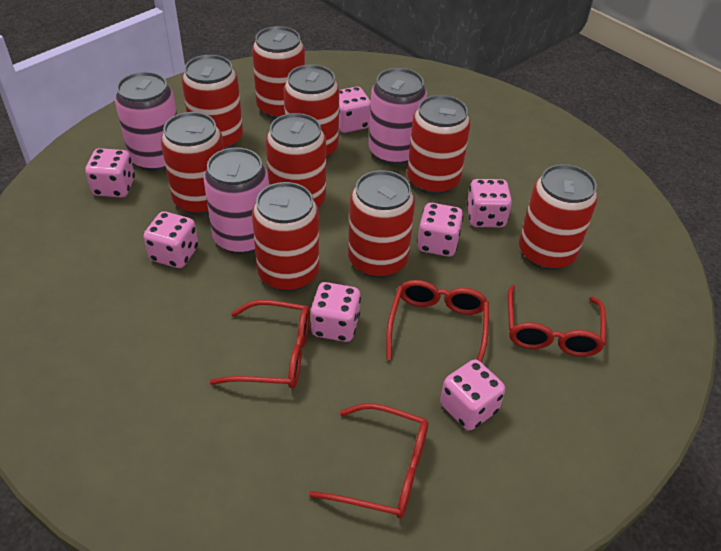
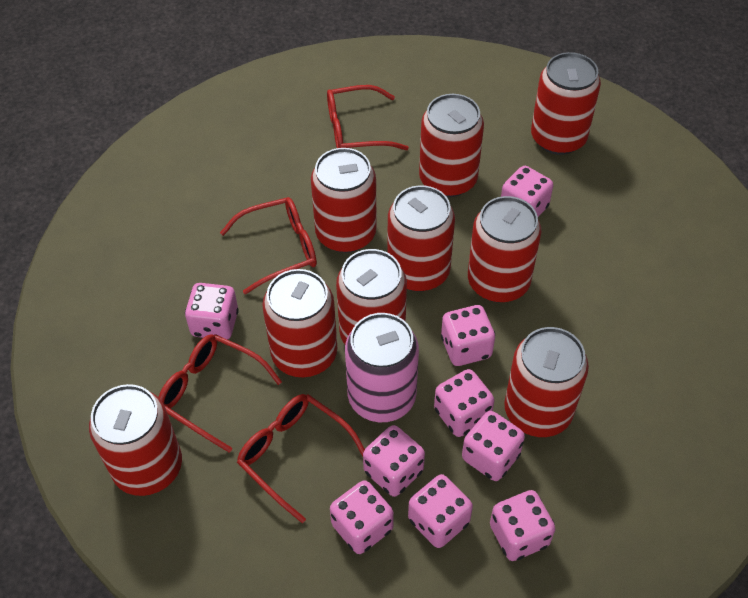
pink can: 3 -> 1
pink dice: 7 -> 9

